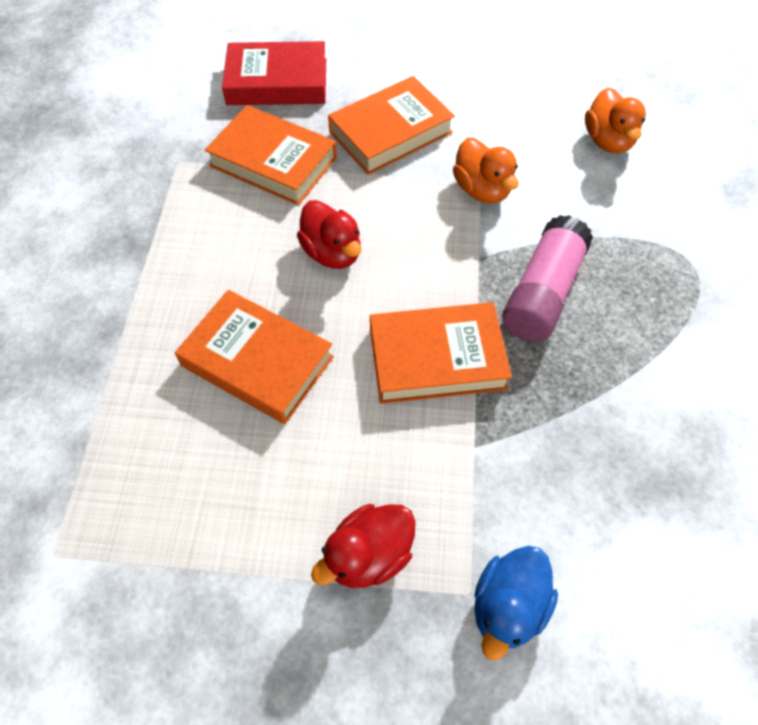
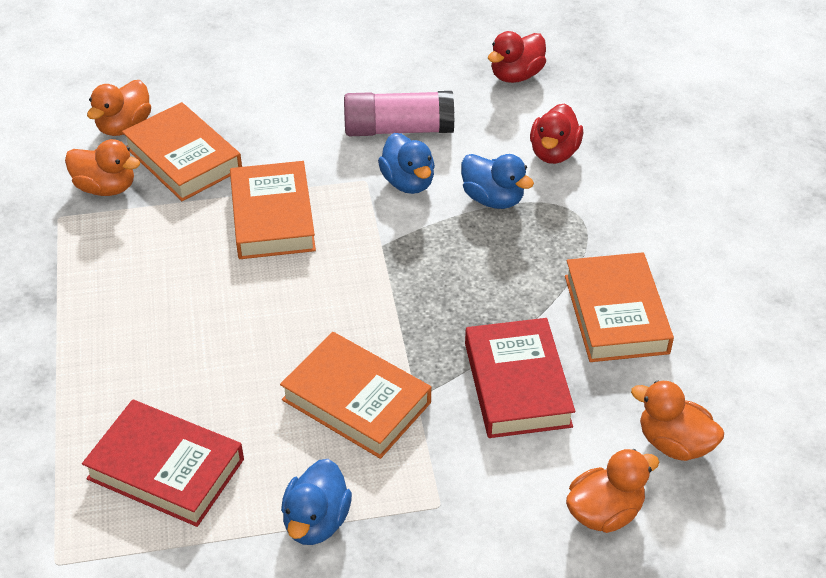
blue duck: 1 -> 3
orange duck: 2 -> 4
red book: 1 -> 2

